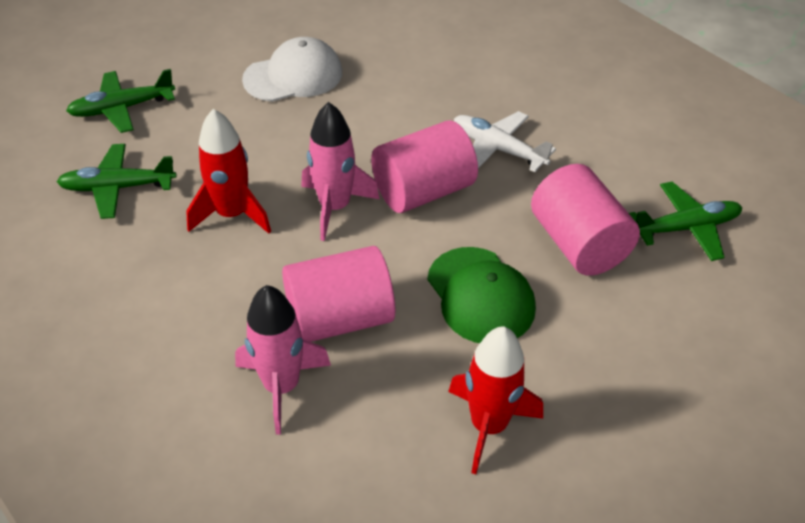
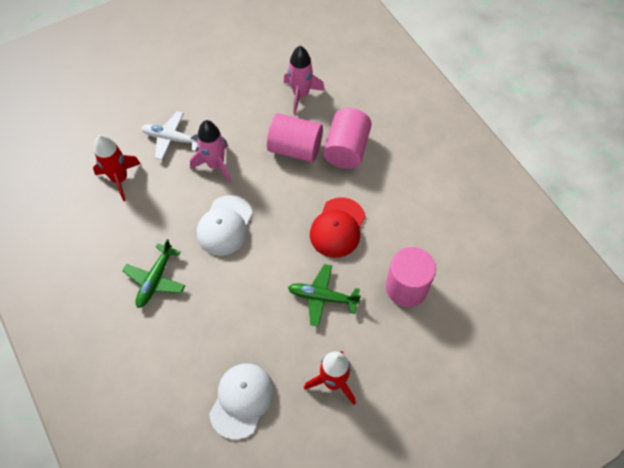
green cap: 1 -> 0
green plane: 3 -> 2
red cap: 0 -> 1
white cap: 1 -> 2

